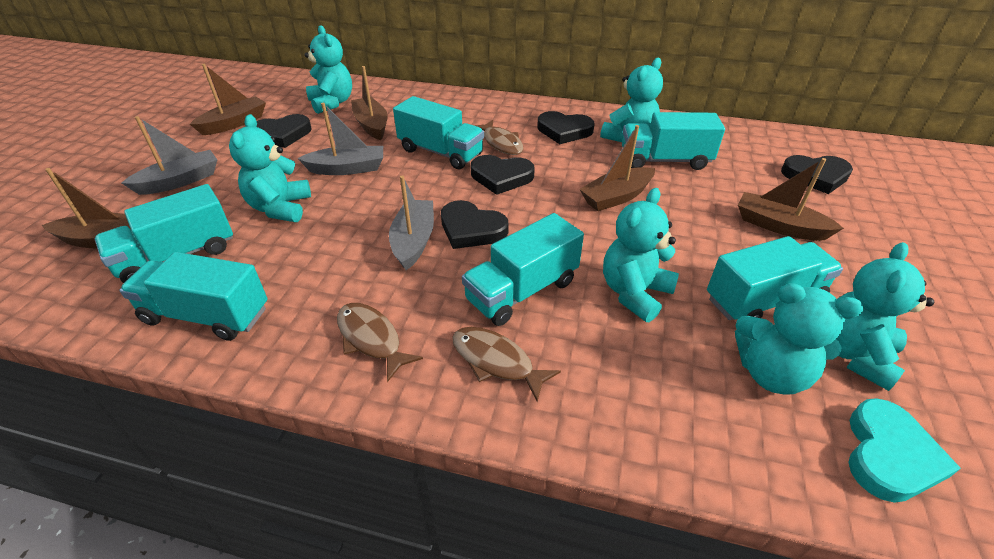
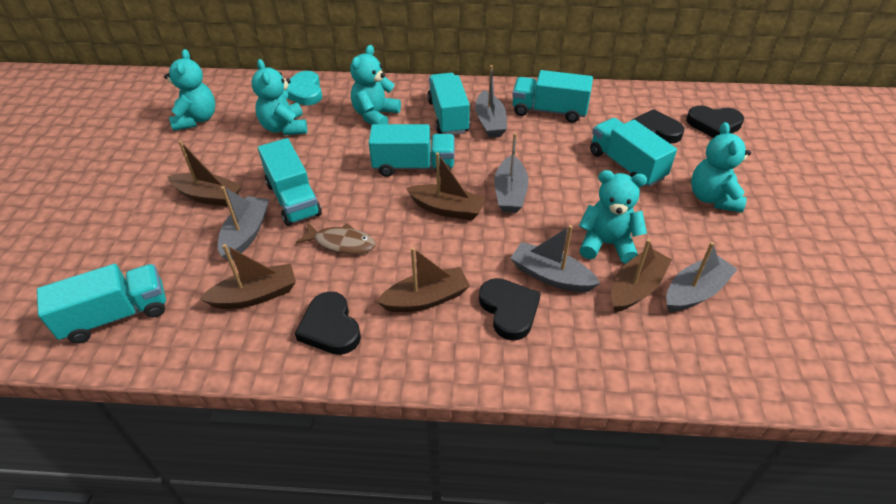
black heart: 5 -> 4
brown fish: 3 -> 1
grey boat: 3 -> 5
turquoise teddy bear: 6 -> 5

